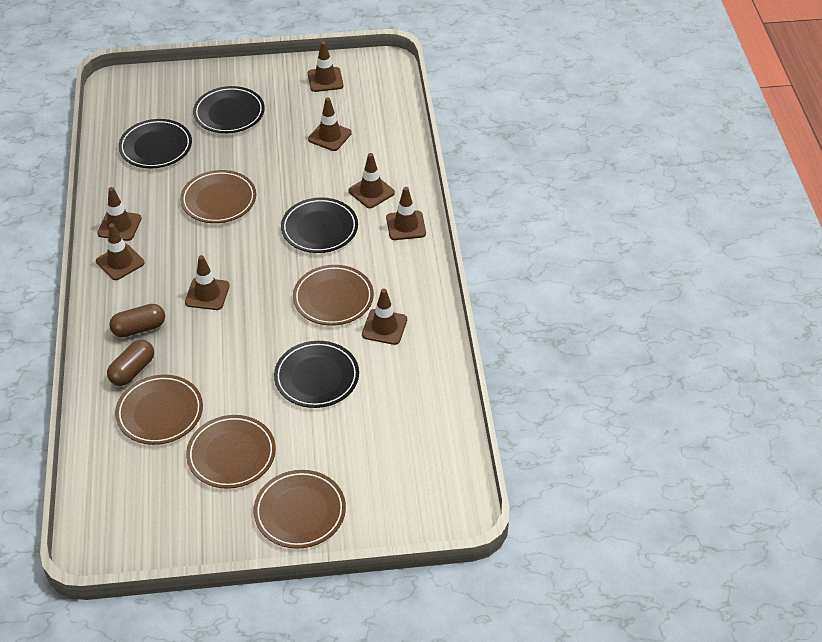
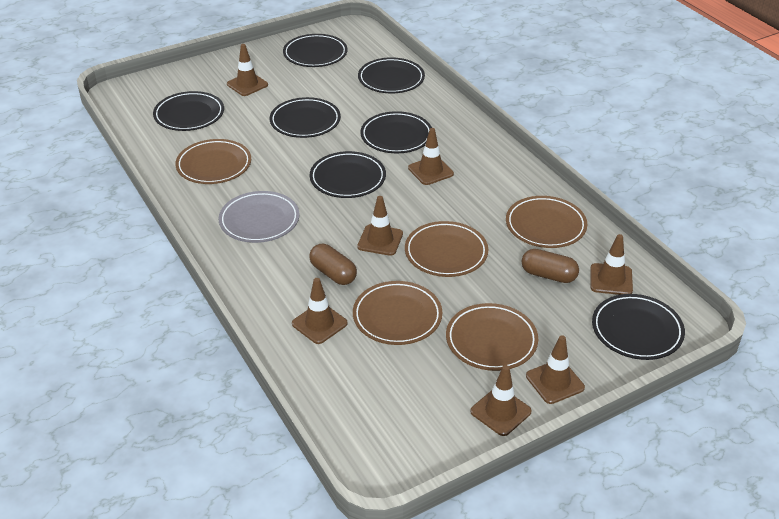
black plate: 4 -> 7
brown traffic cone: 8 -> 7
grey plate: 0 -> 1

